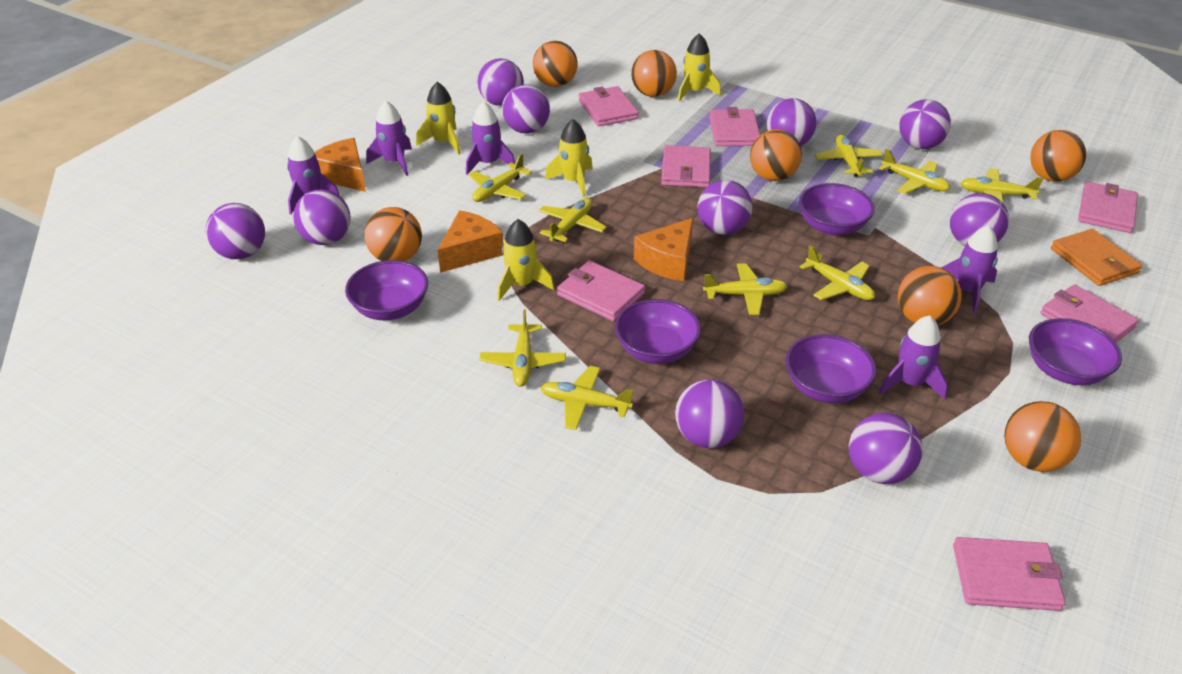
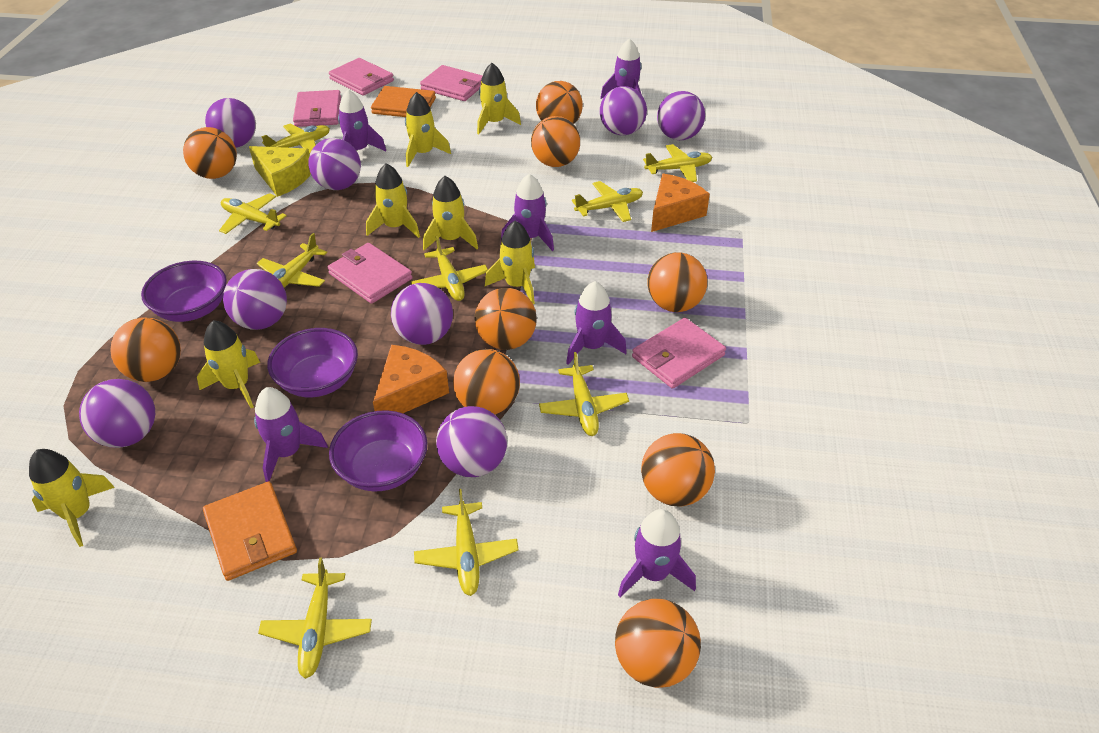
orange ball: 7 -> 9
orange cheese: 3 -> 2
orange wallet: 1 -> 2
pink wallet: 7 -> 5
purple ball: 10 -> 8
purple bowl: 5 -> 3
purple rocket: 5 -> 6
yellow cheese: 0 -> 1
yellow rocket: 4 -> 7

